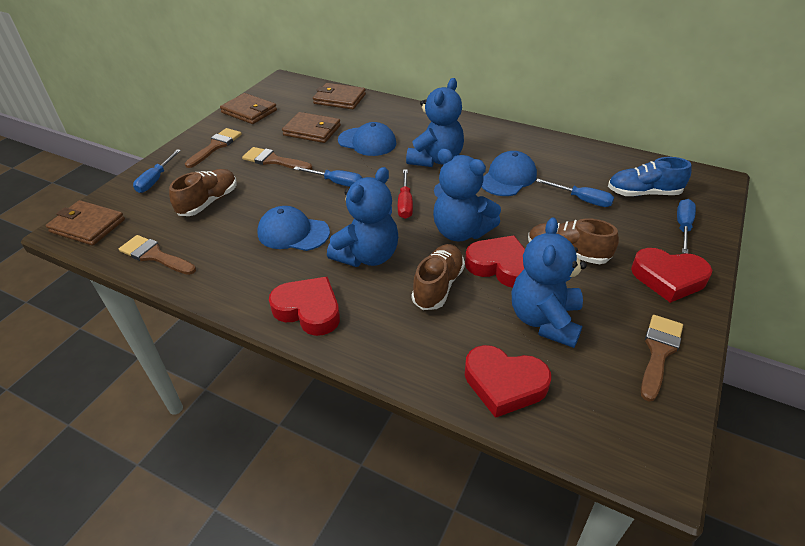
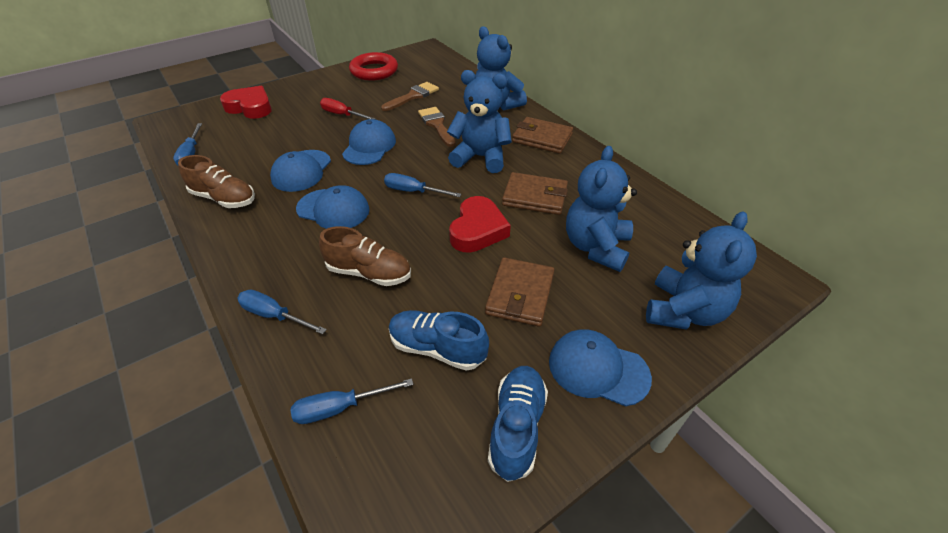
blue cap: 3 -> 4
blue shoe: 1 -> 2
brown brush: 4 -> 2
brown shoe: 3 -> 2
brown wallet: 4 -> 3
red heart: 4 -> 2
red ring: 0 -> 1

